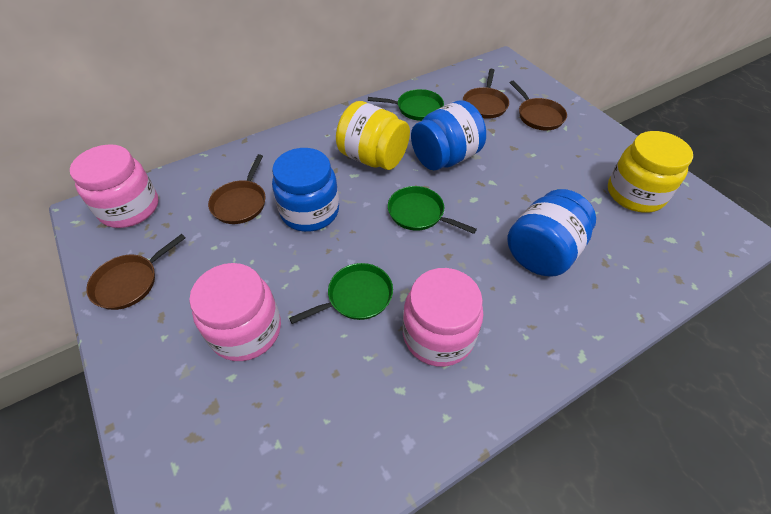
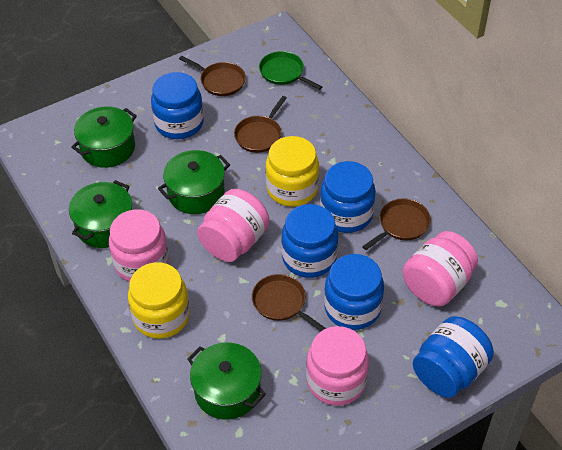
blue jar: 3 -> 5
green pan: 3 -> 1
green pot: 0 -> 4
pink jar: 3 -> 4

